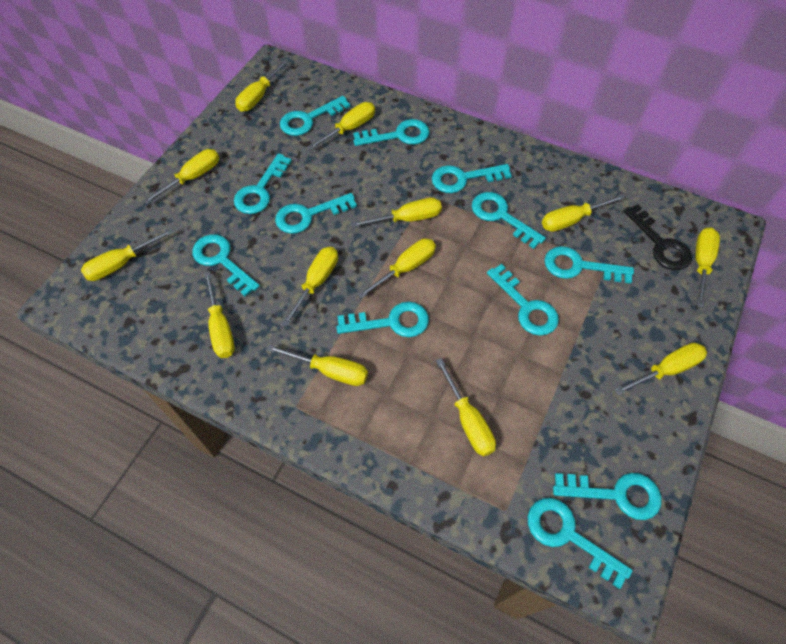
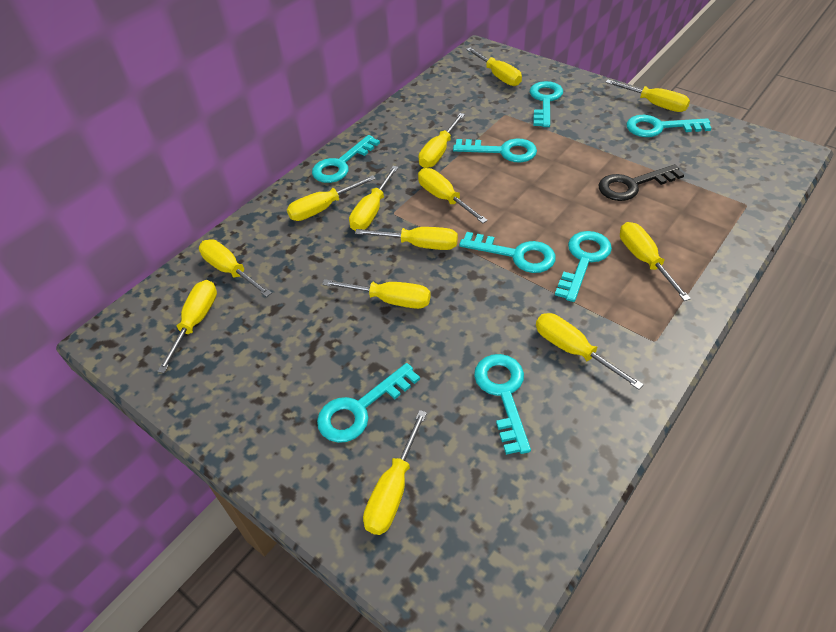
turquoise key: 12 -> 8

